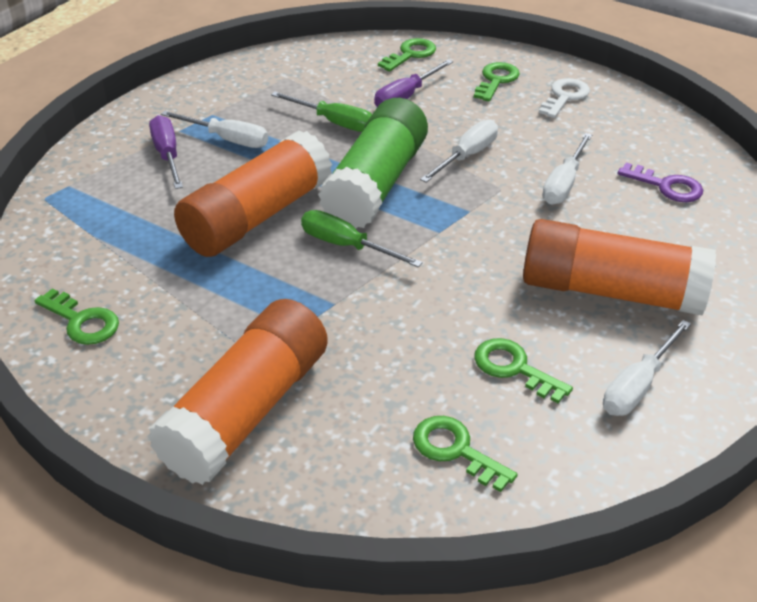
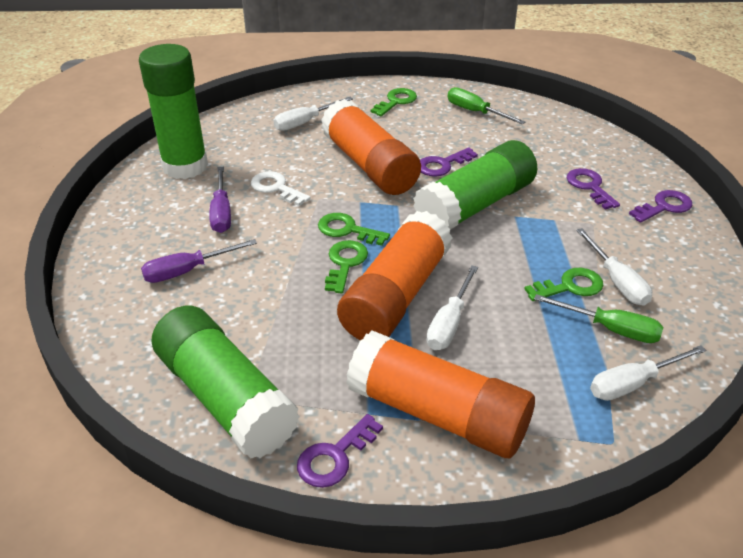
green glue stick: 1 -> 3
green key: 5 -> 4
purple key: 1 -> 4

